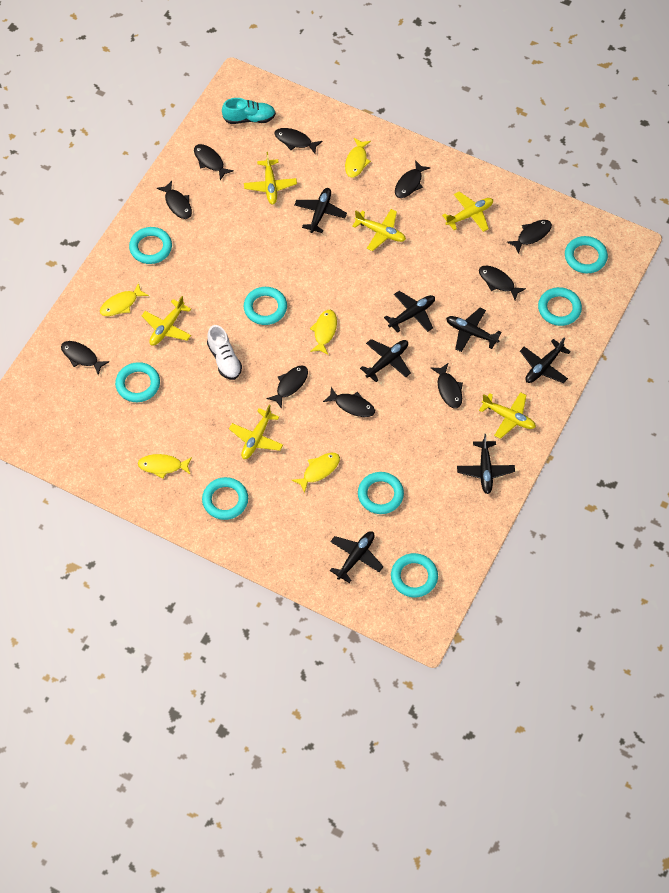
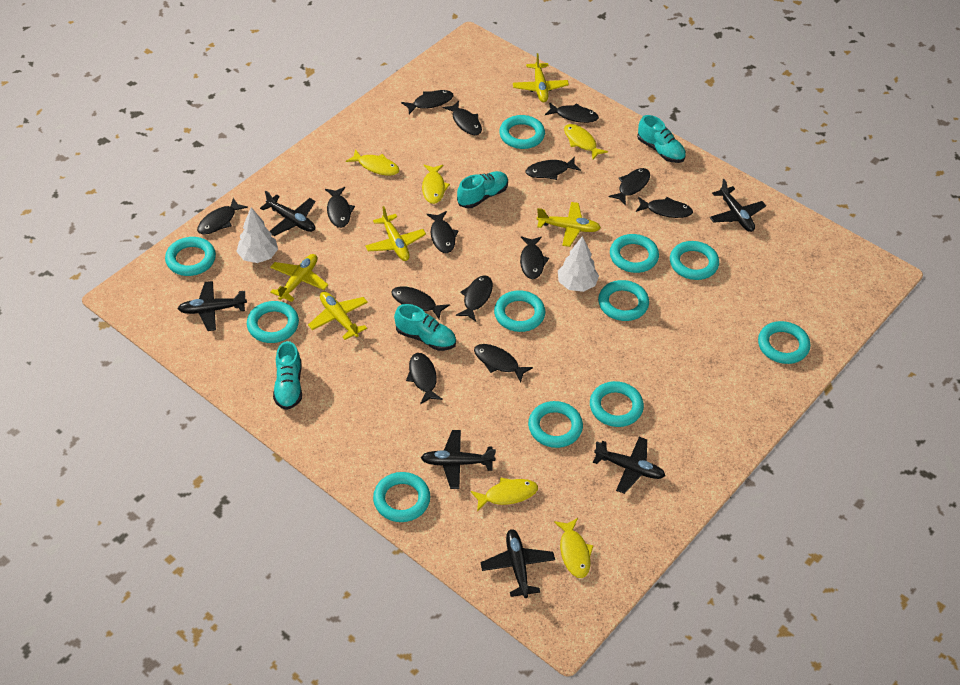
black fish: 10 -> 14
black plane: 7 -> 6
turquoise ring: 8 -> 11
turquoise shoe: 1 -> 4
white shoe: 1 -> 0
white tree: 0 -> 2
yellow plane: 6 -> 5

